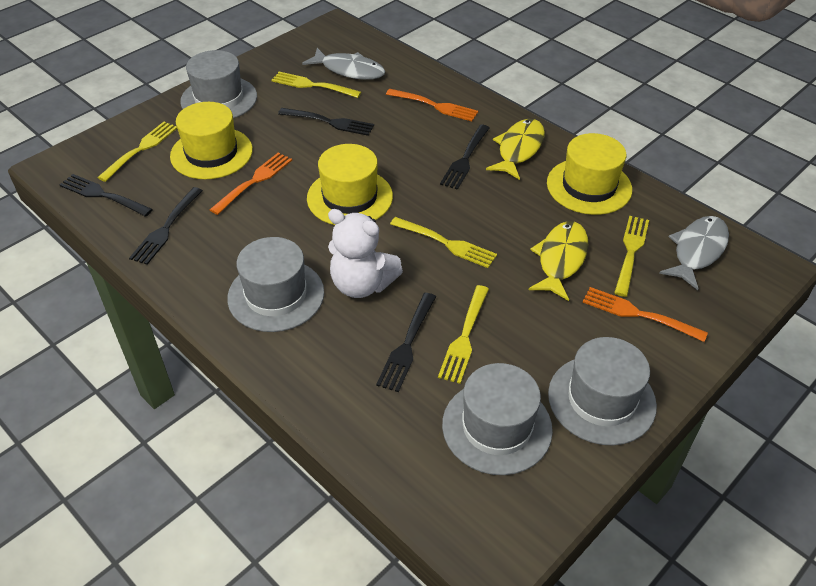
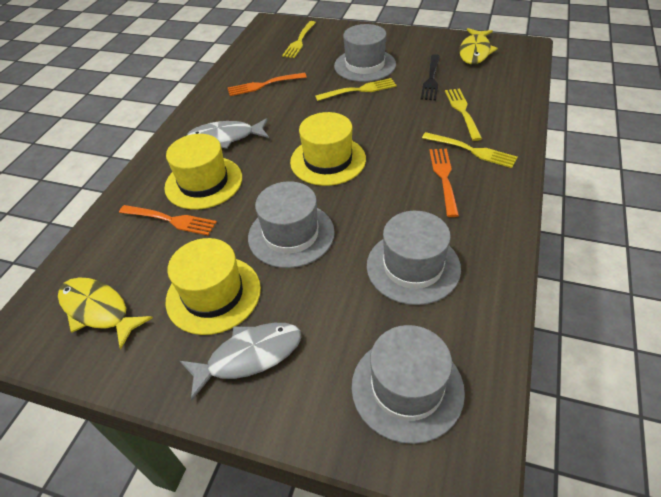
black fork: 5 -> 1
white teddy bear: 1 -> 0
yellow fork: 5 -> 4

